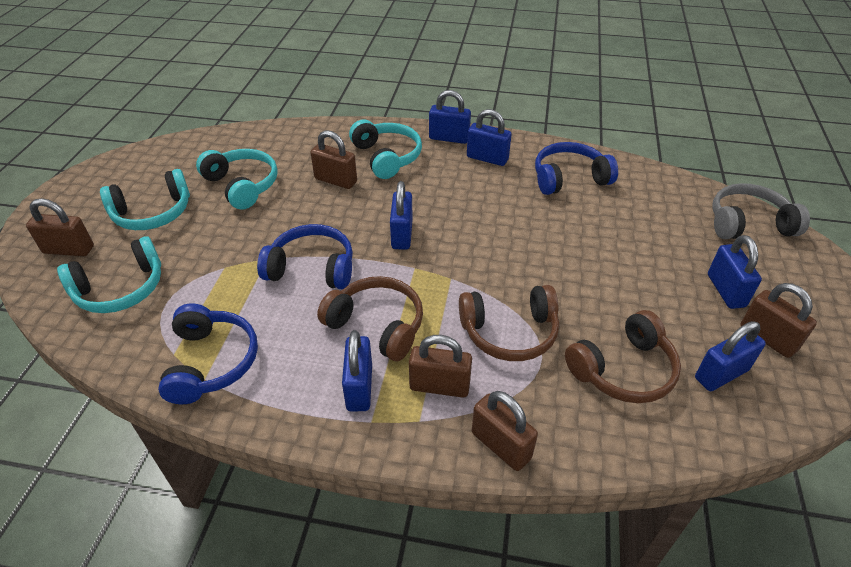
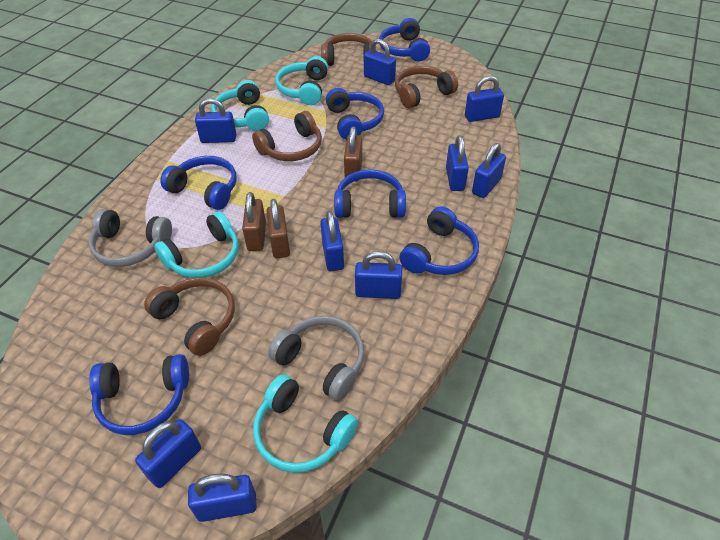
blue headphones: 3 -> 6
blue padlock: 6 -> 9
brown headphones: 3 -> 4
brown padlock: 5 -> 3
grey headphones: 1 -> 2

